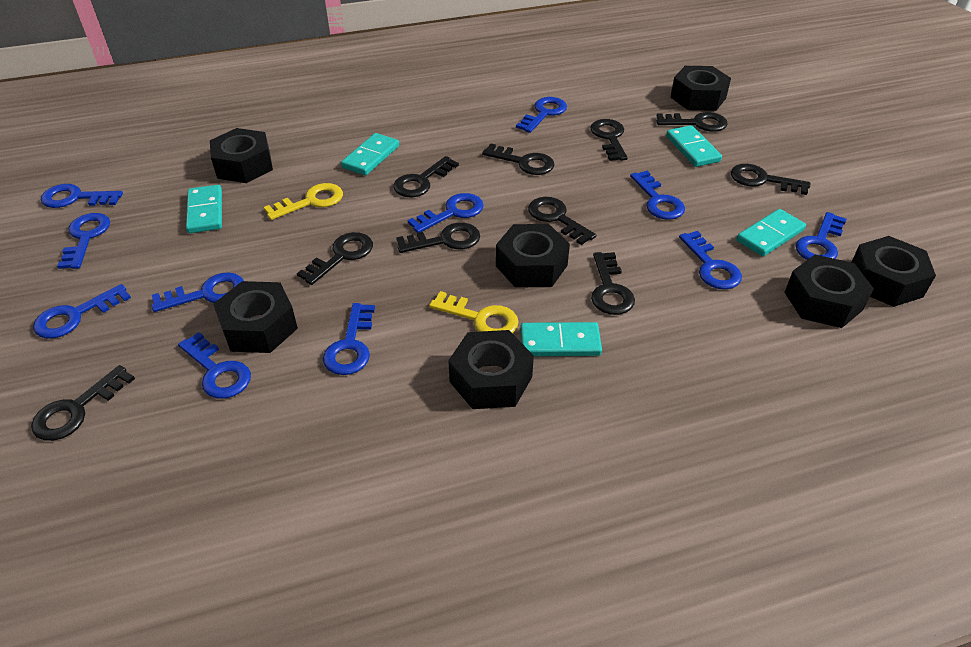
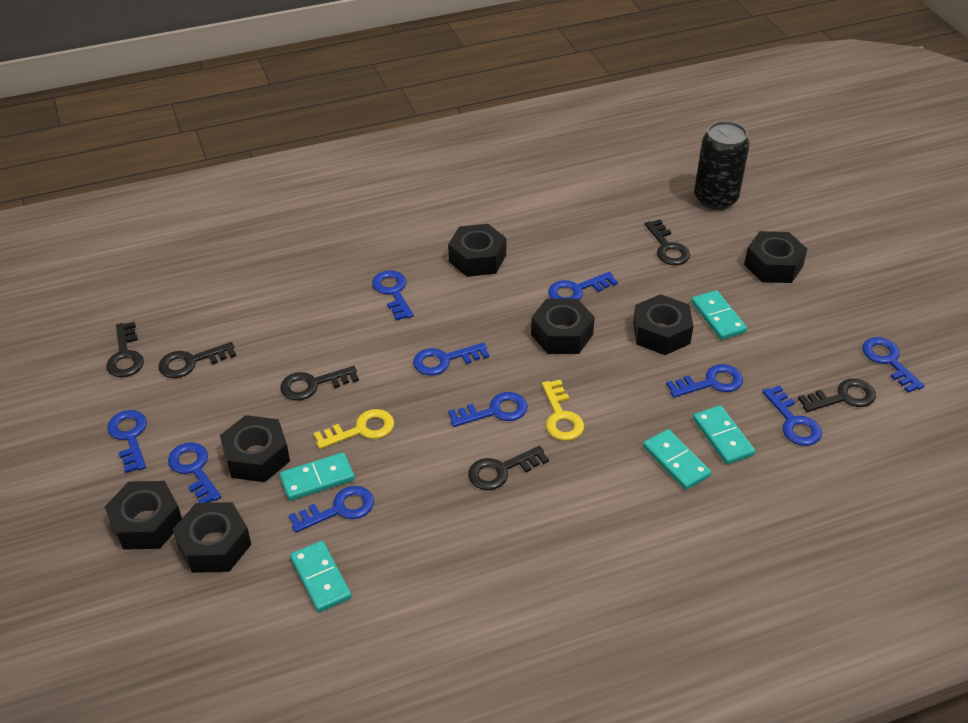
black can: 0 -> 1
black key: 10 -> 6
blue key: 11 -> 10

